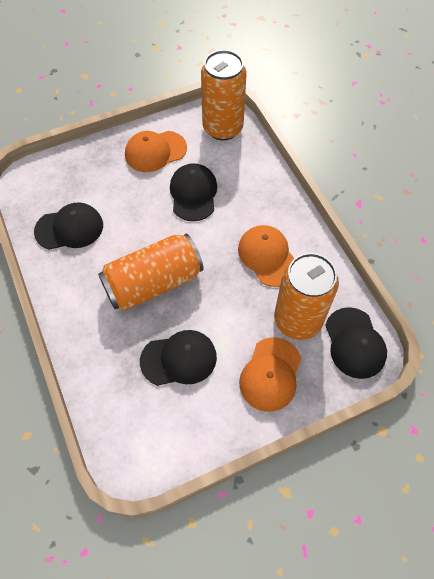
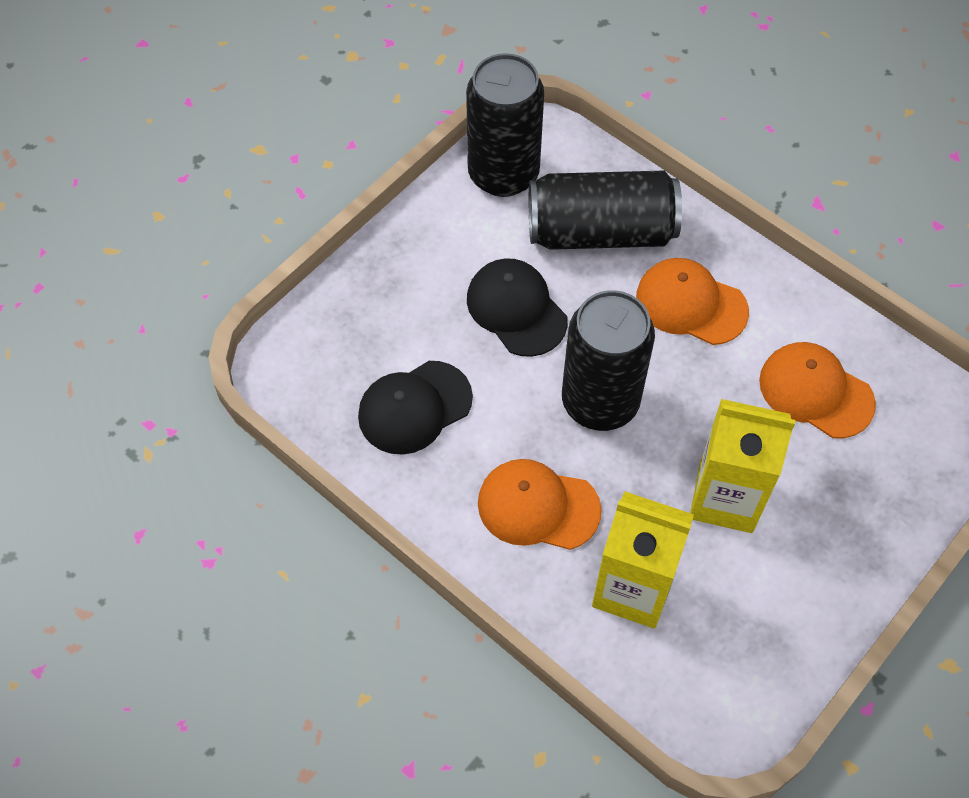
black can: 0 -> 3
black cap: 4 -> 2
orange can: 3 -> 0
yellow carton: 0 -> 2

